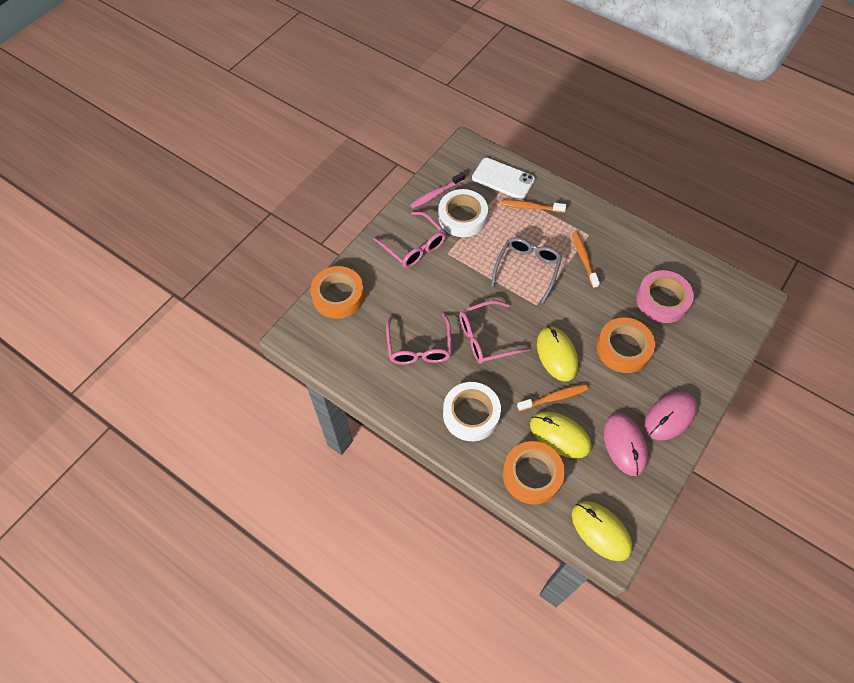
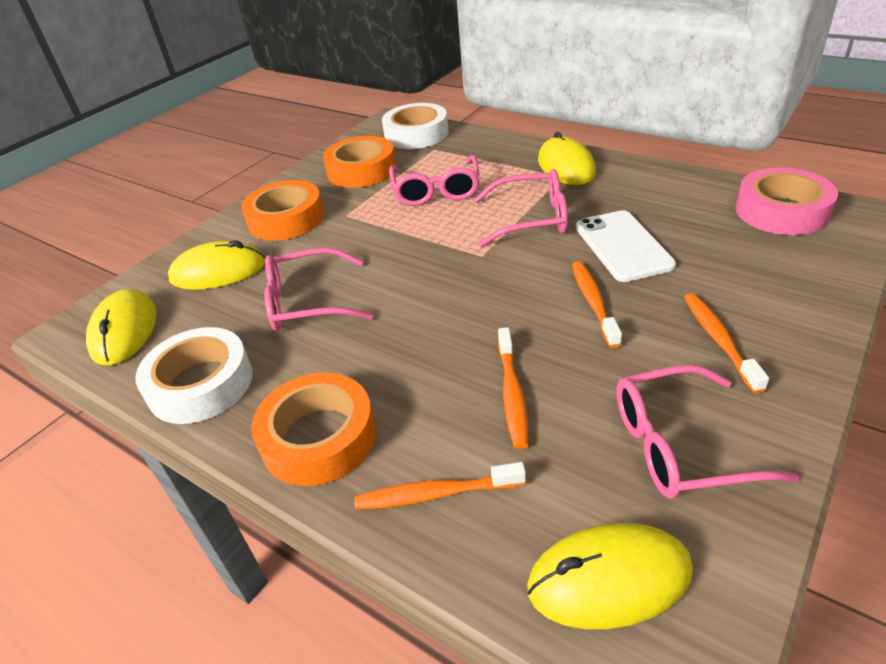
grey glasses: 1 -> 0
orange toothbrush: 3 -> 4
pink glasses: 3 -> 4
pink mouse: 2 -> 0
pink toothbrush: 1 -> 0
yellow mouse: 3 -> 4

